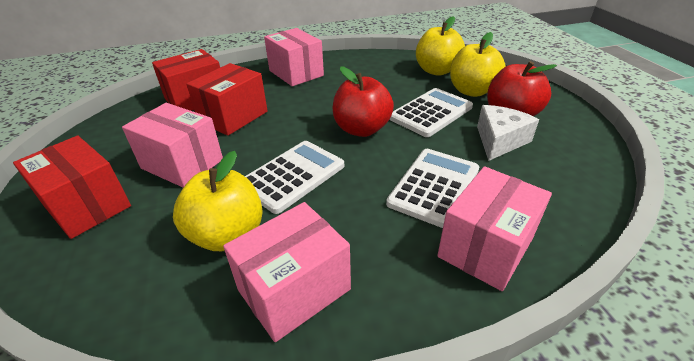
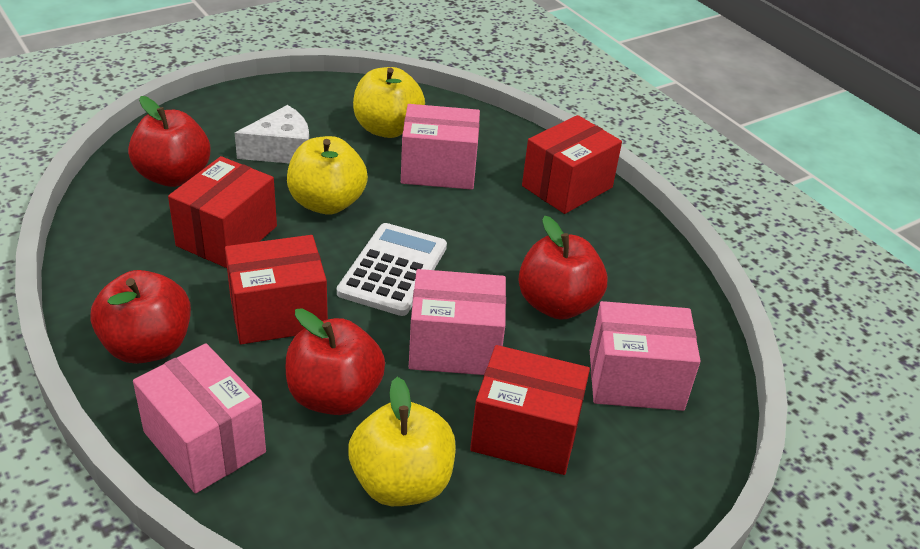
red apple: 2 -> 4
red box: 3 -> 4
white calculator: 3 -> 1

